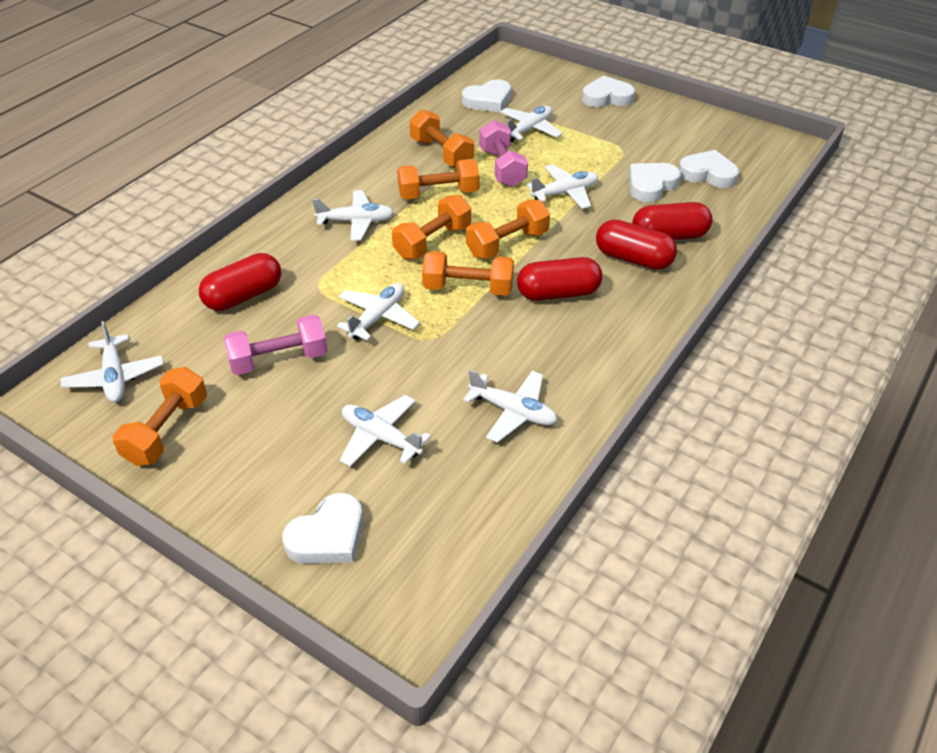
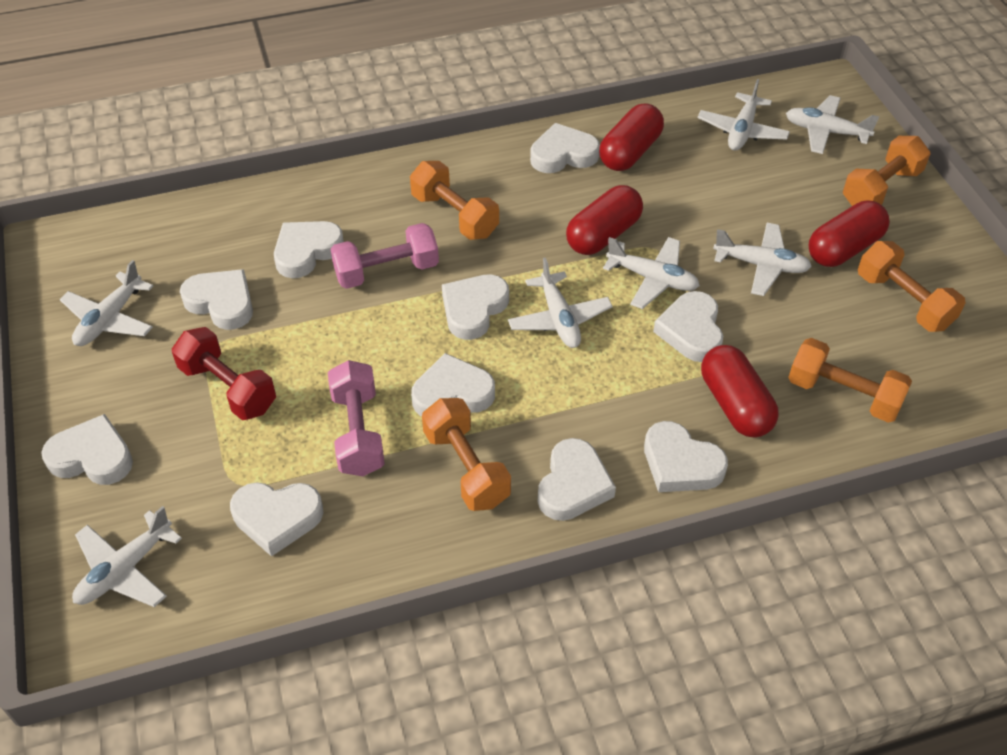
orange dumbbell: 6 -> 5
red dumbbell: 0 -> 1
white heart: 5 -> 10

